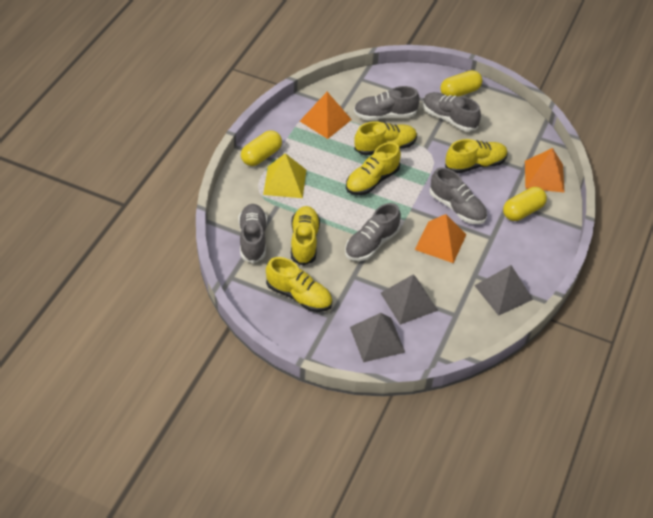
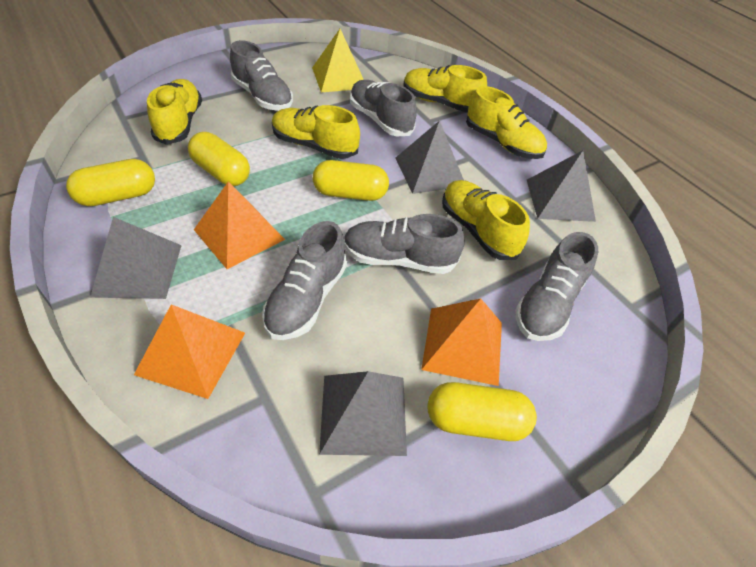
grey pyramid: 3 -> 4
yellow capsule: 3 -> 4

